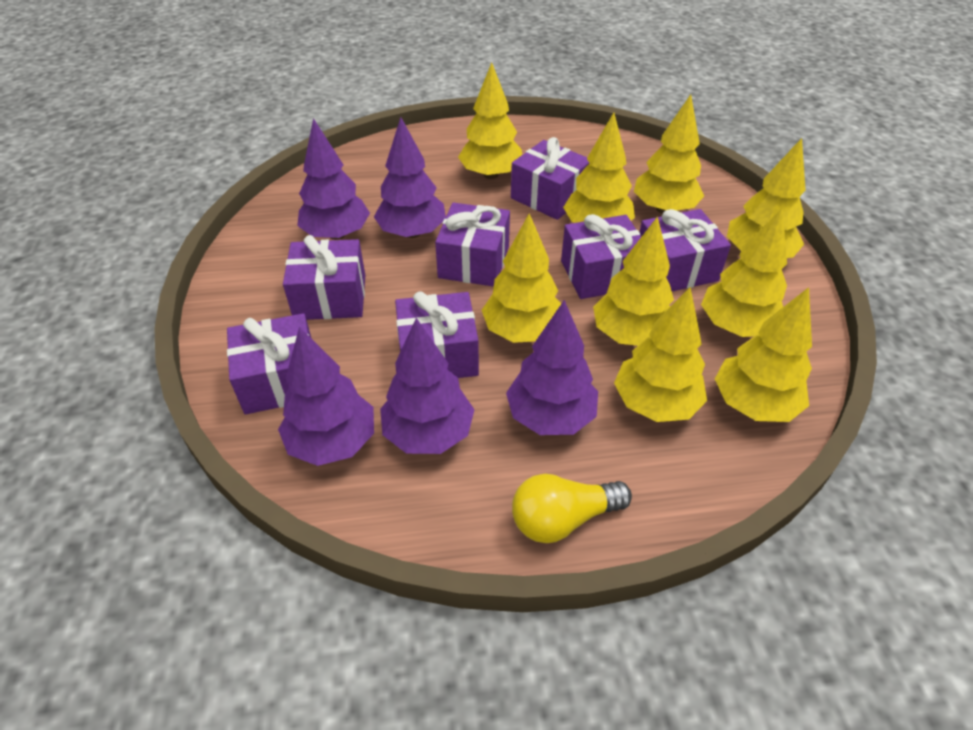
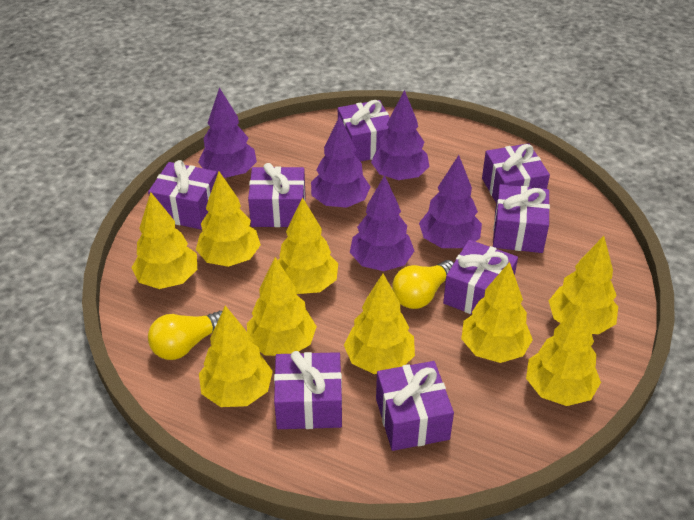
purple gift: 7 -> 8
yellow light bulb: 1 -> 2

